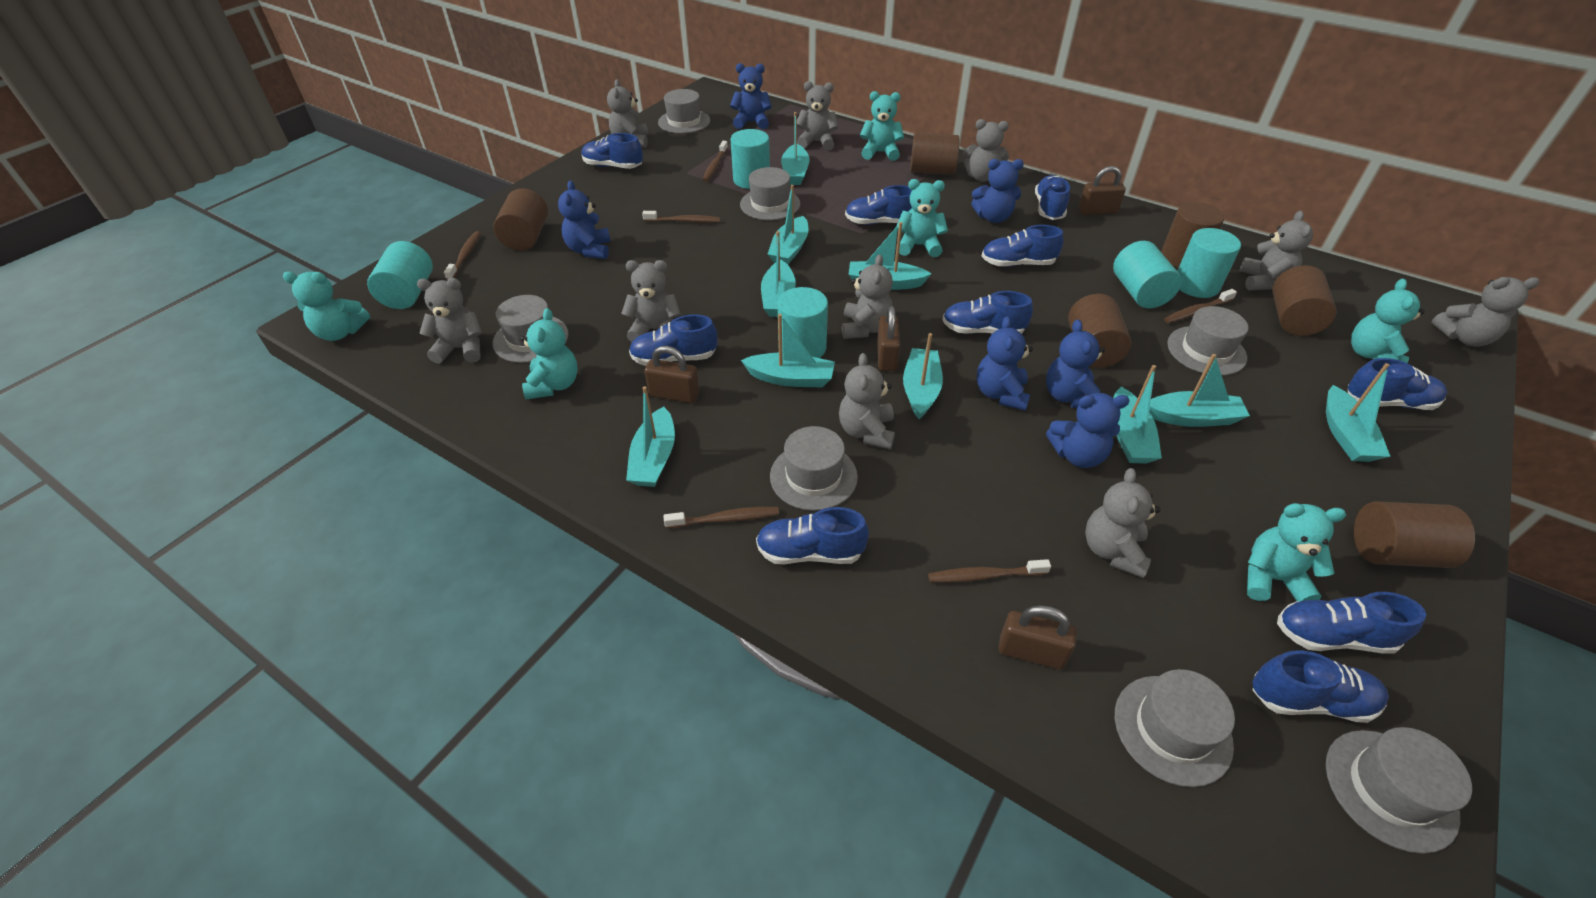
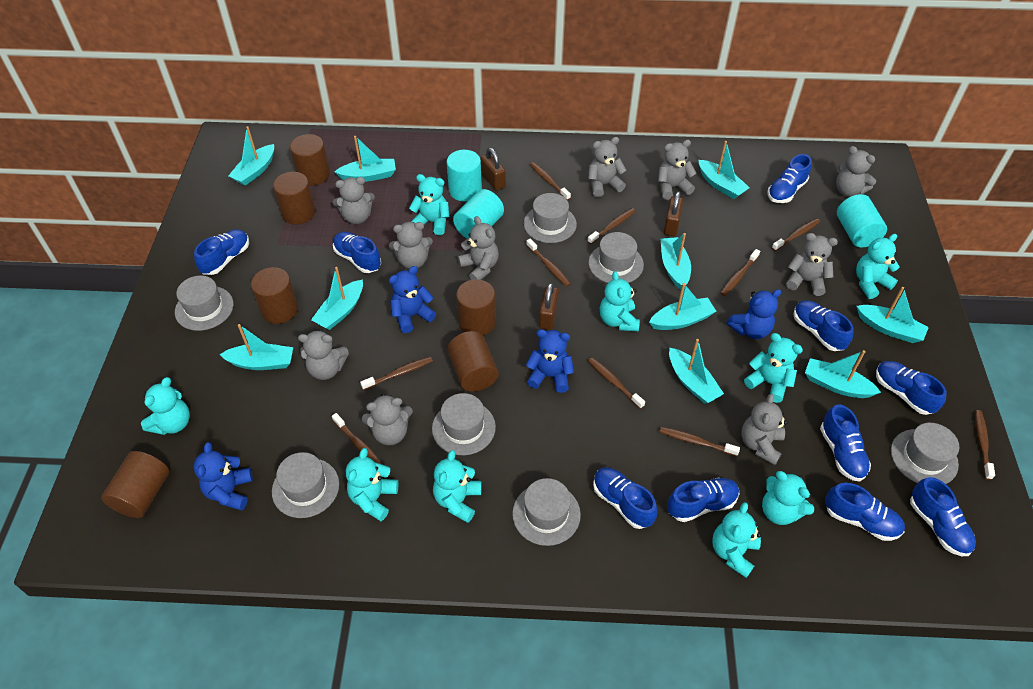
blue teddy bear: 6 -> 4
brown padlock: 4 -> 3
brown toothbrush: 6 -> 10
turquoise cylinder: 5 -> 3
turquoise teddy bear: 6 -> 9

